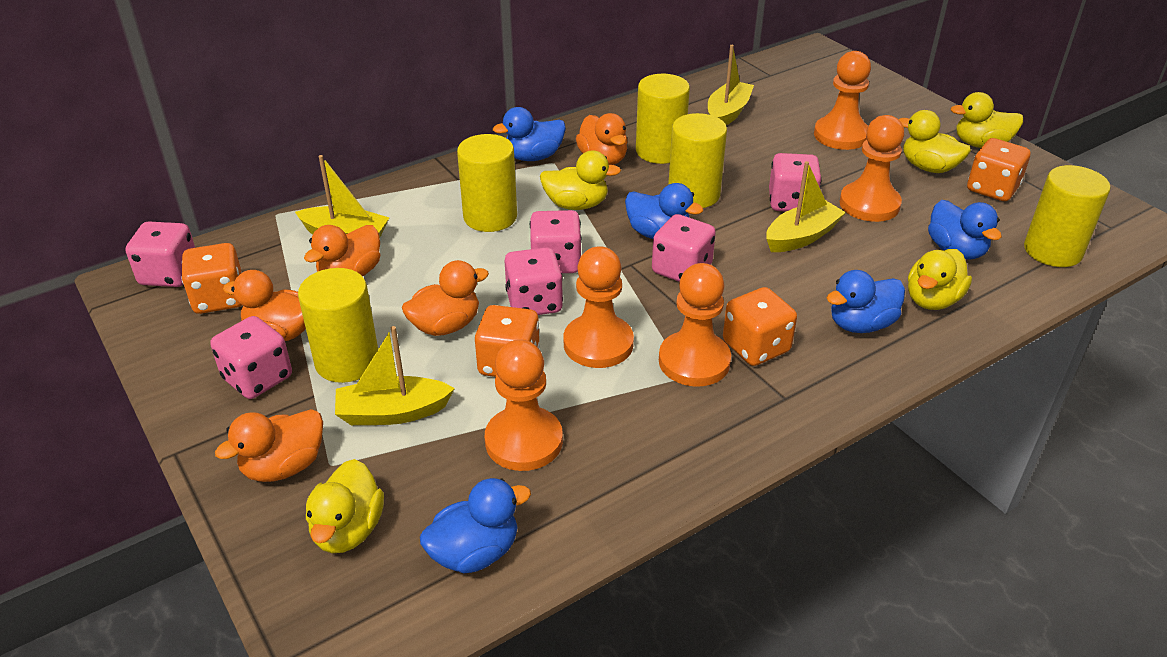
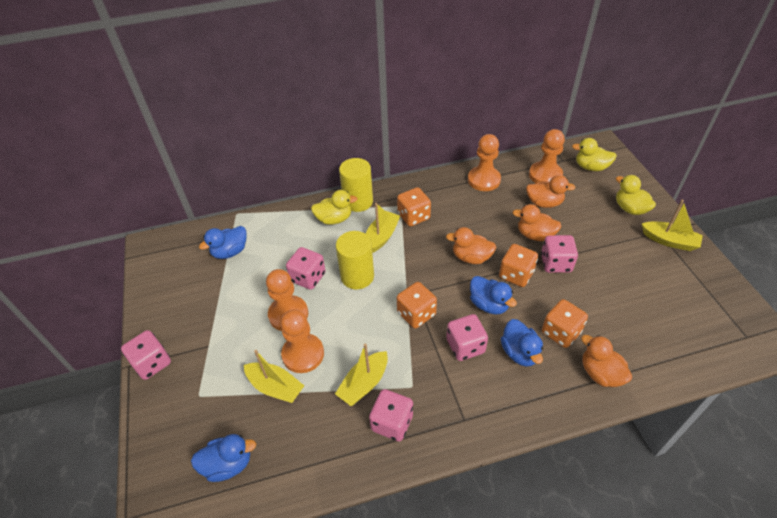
blue duck: 5 -> 4
orange duck: 5 -> 4
orange pawn: 5 -> 4
pink dice: 6 -> 5
yellow cylinder: 5 -> 2
yellow duck: 5 -> 3

